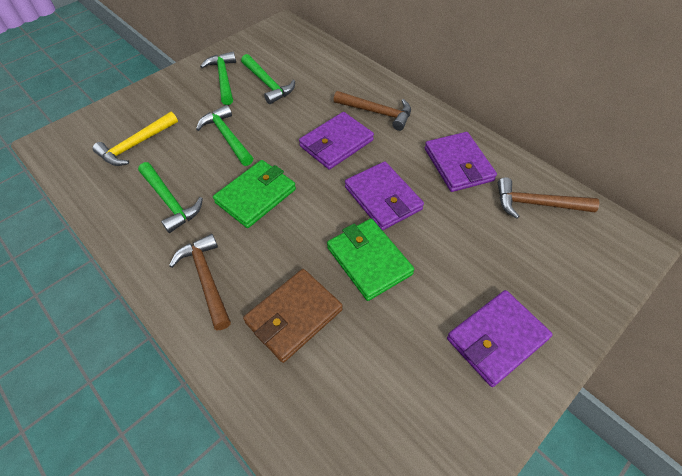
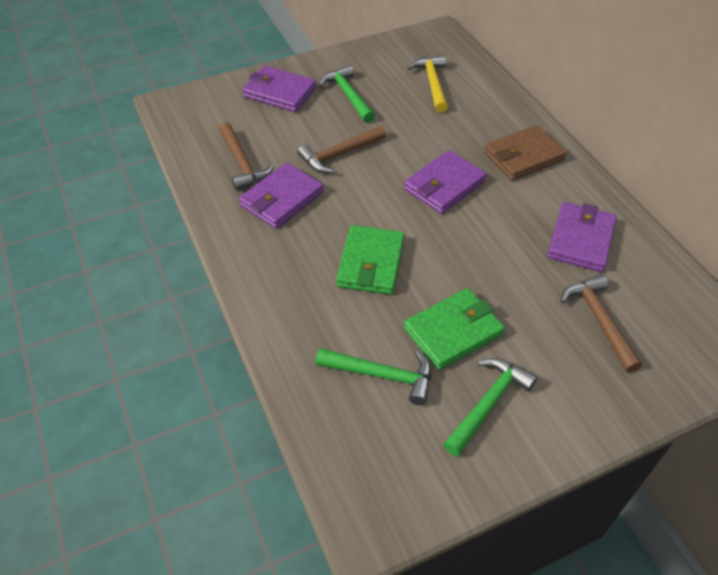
green hammer: 4 -> 3

